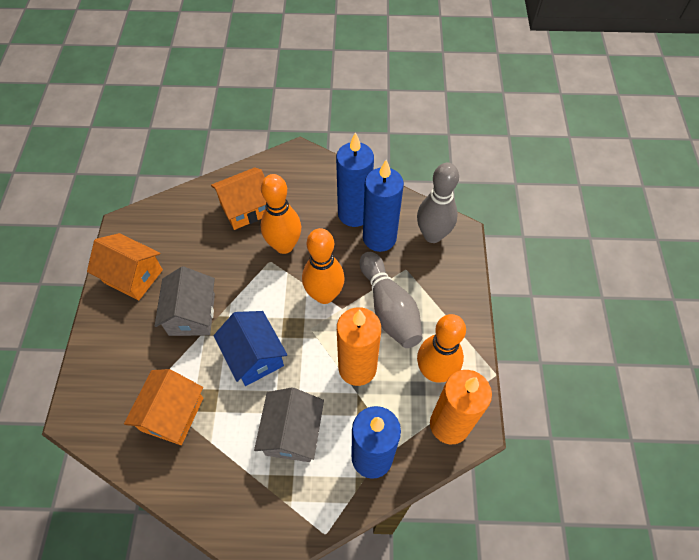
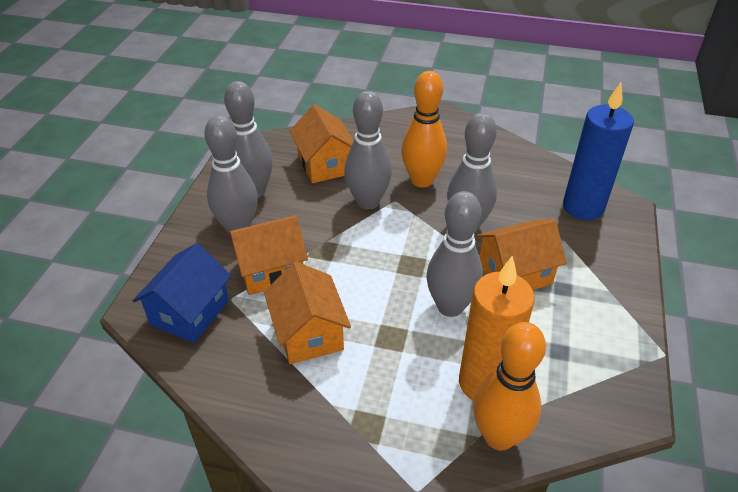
blue candle: 3 -> 1
grey bowling pin: 2 -> 5
grey house: 2 -> 0
orange bowling pin: 3 -> 2
orange candle: 2 -> 1
orange house: 3 -> 4

